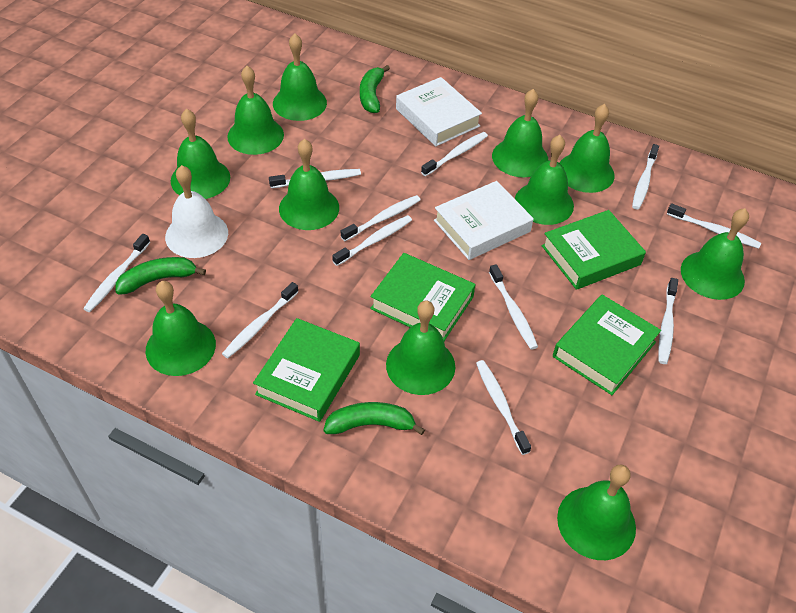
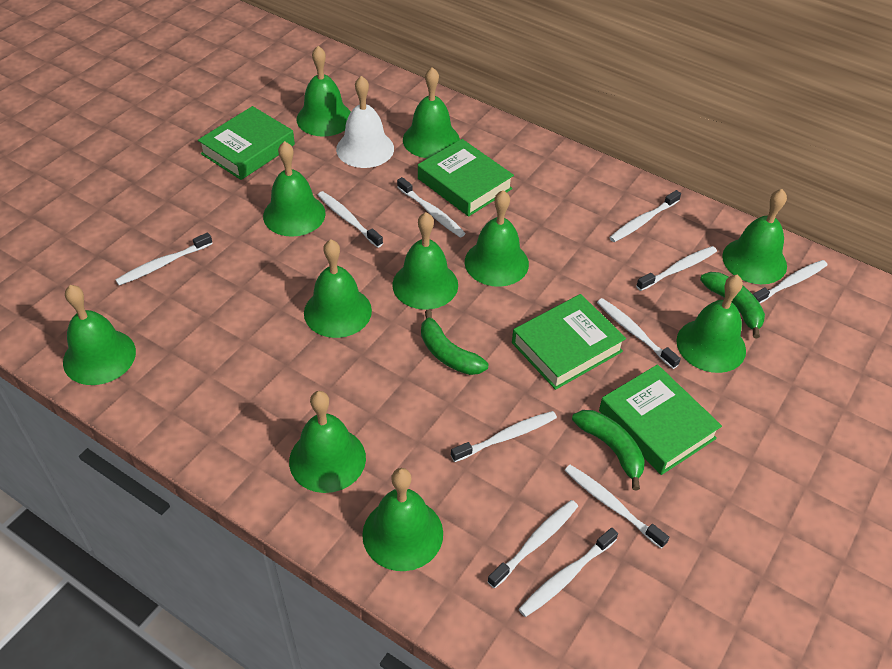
white book: 2 -> 0

